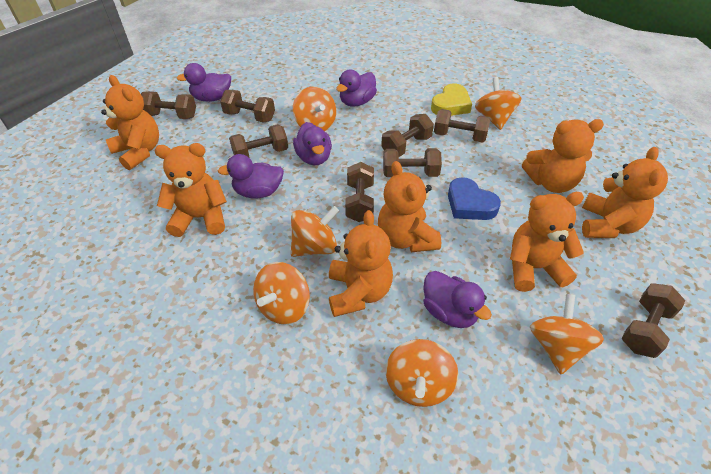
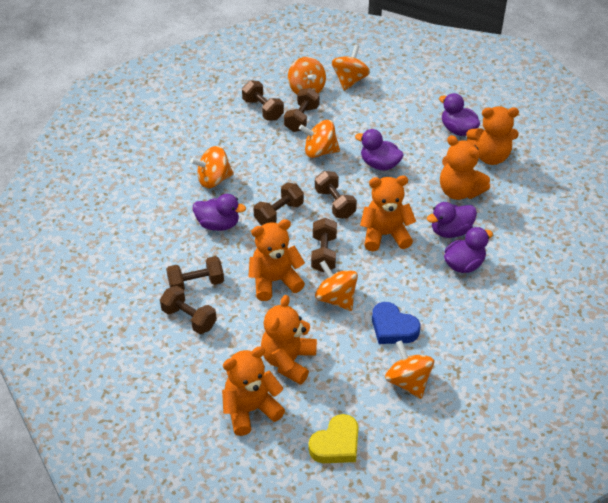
brown dumbbell: 8 -> 7
orange teddy bear: 7 -> 6

